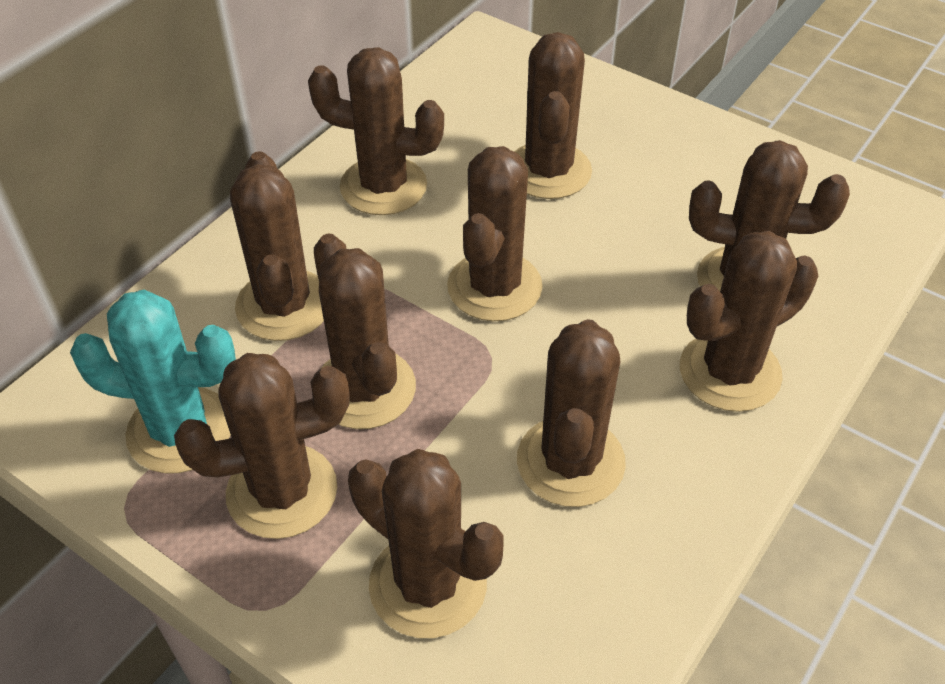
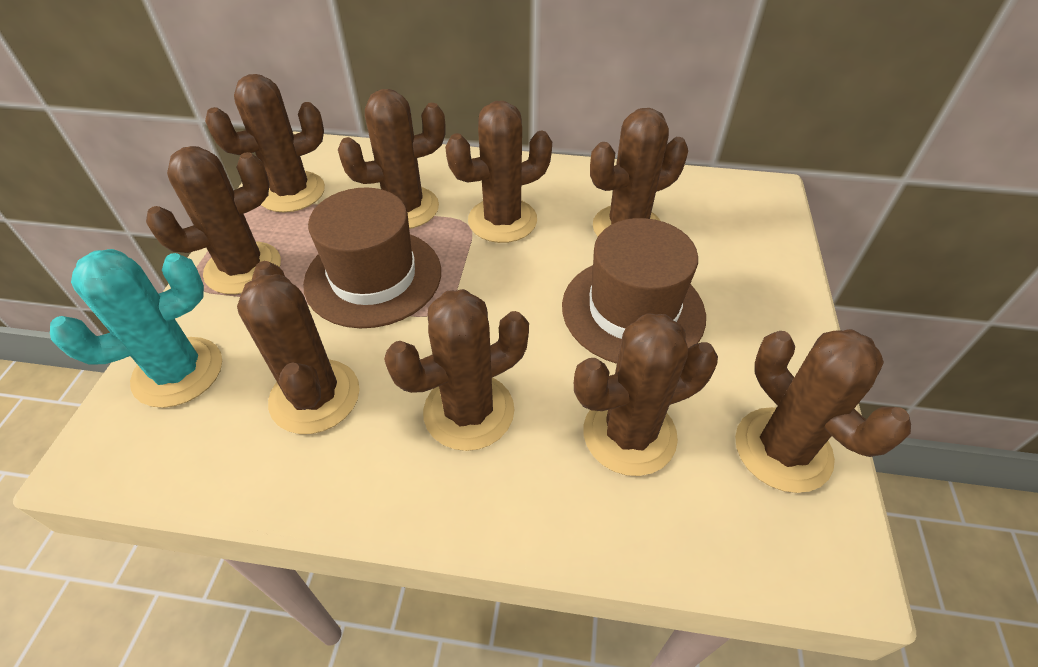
brown cactus: 10 -> 9
brown hat: 0 -> 2

